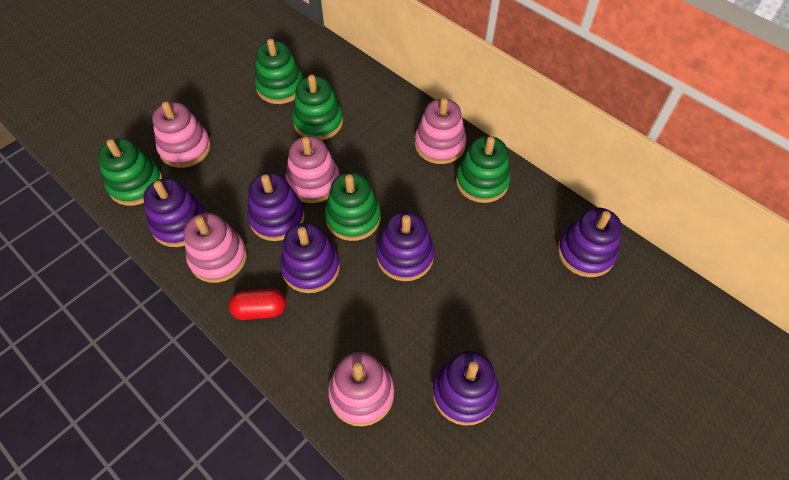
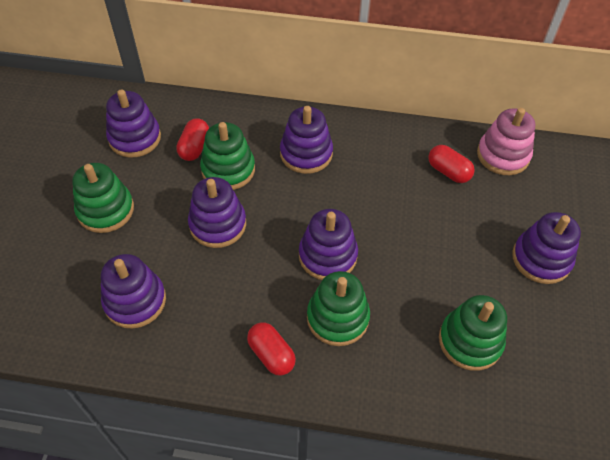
green stacking toy: 5 -> 4
pink stacking toy: 5 -> 1
red capsule: 1 -> 3

